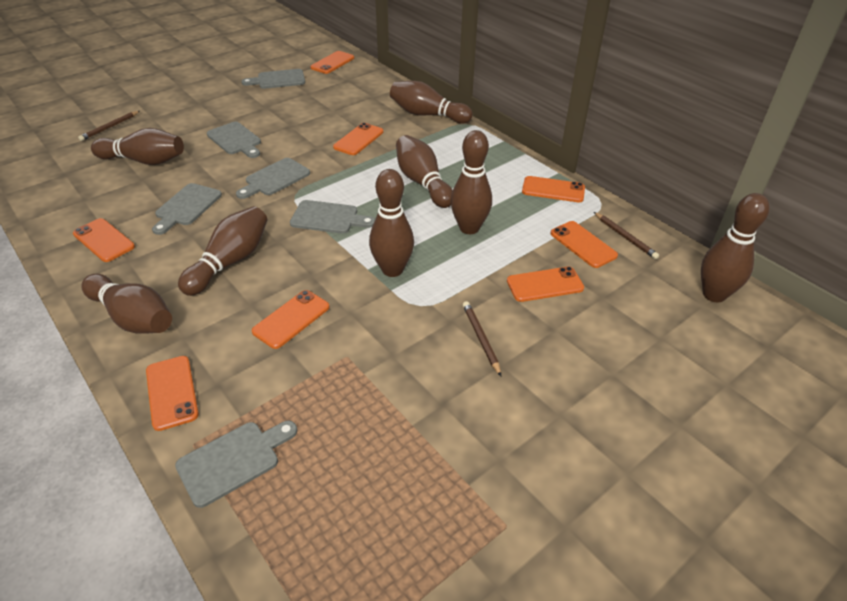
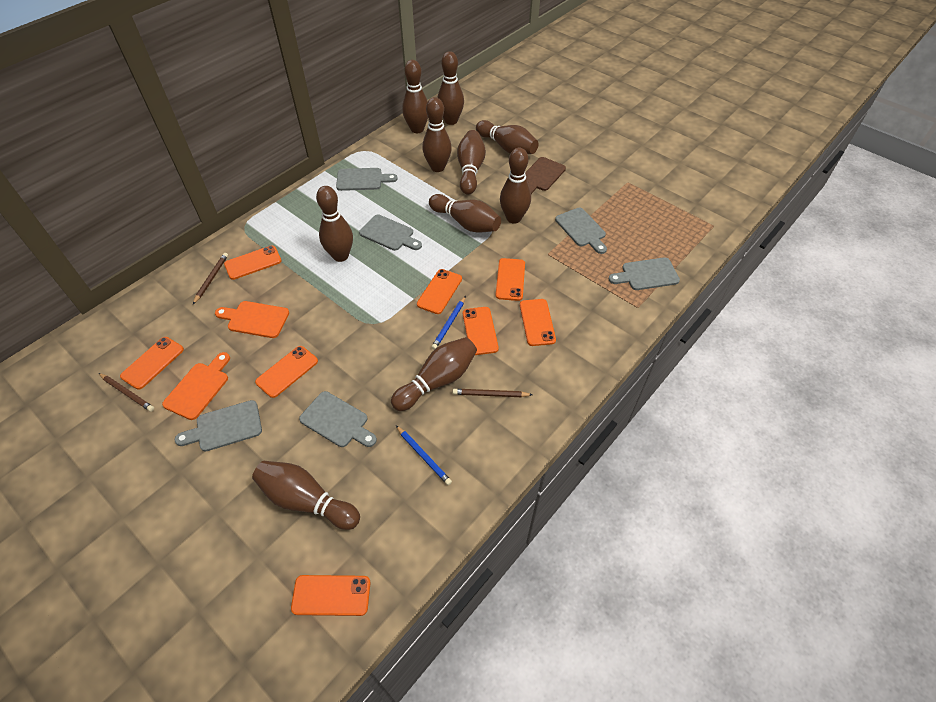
blue pencil: 0 -> 2
brown bowling pin: 8 -> 10
brown cutting board: 0 -> 1
orange cutting board: 0 -> 2

